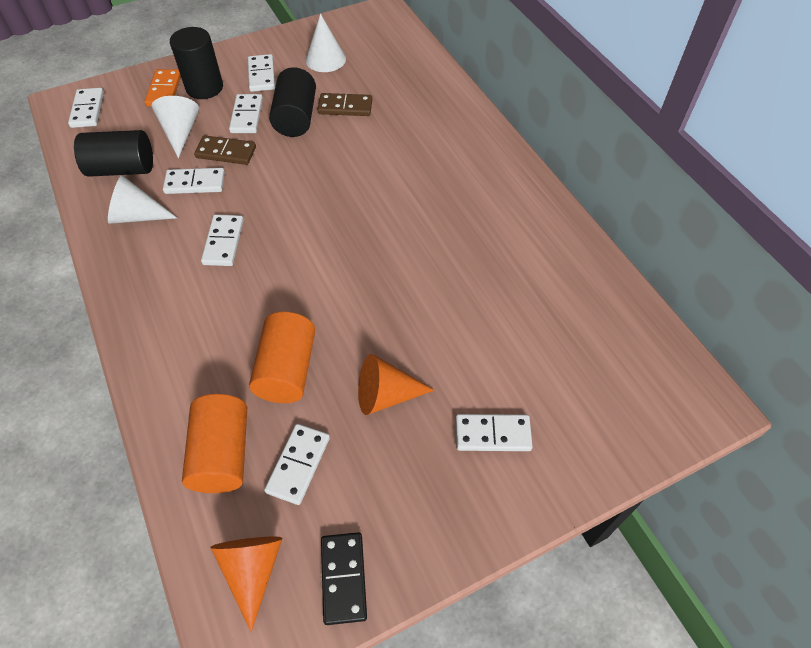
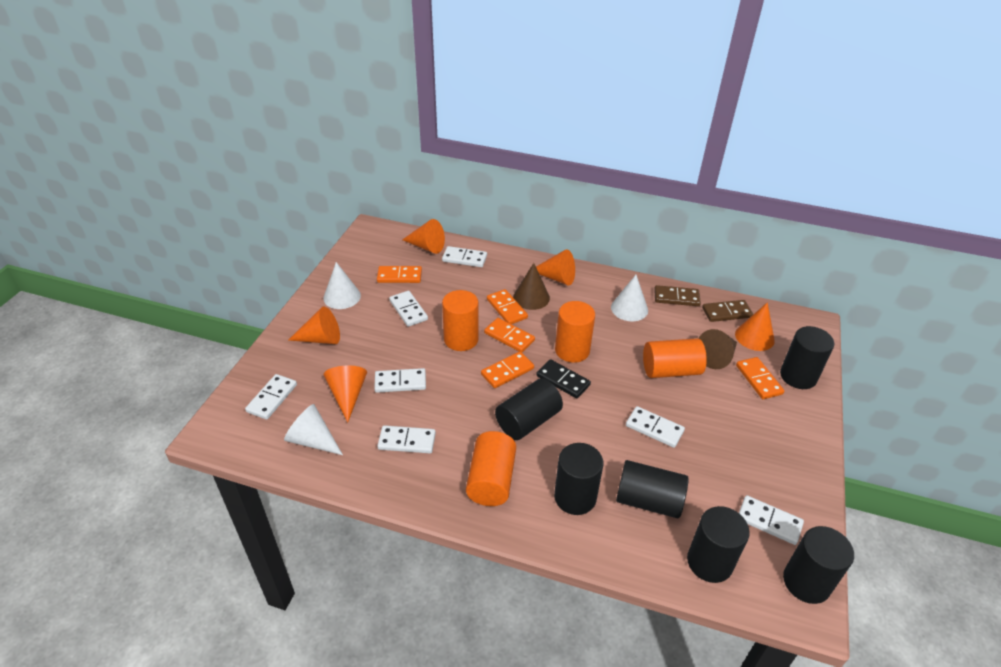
black cylinder: 3 -> 6
brown cone: 0 -> 2
orange cone: 2 -> 5
orange cylinder: 2 -> 4
orange domino: 1 -> 5

